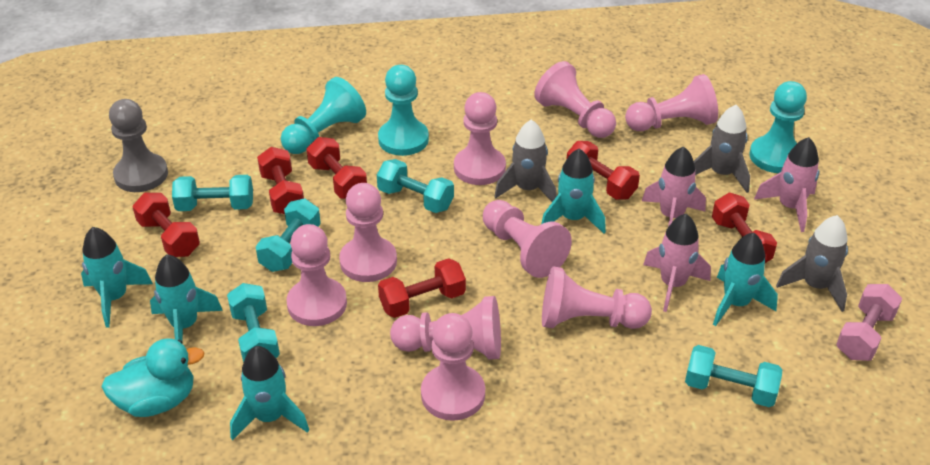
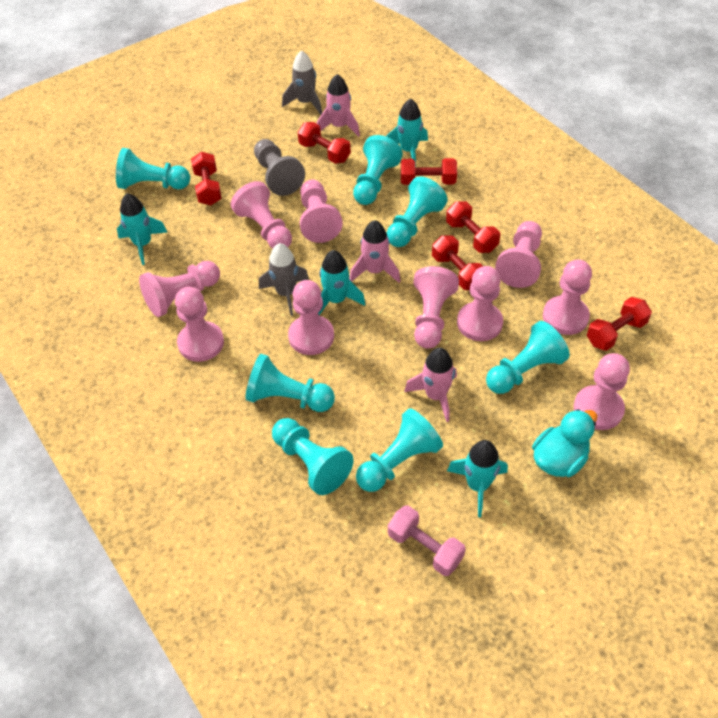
grey rocket: 3 -> 2
pink pawn: 9 -> 10
turquoise dumbbell: 5 -> 0
turquoise pawn: 3 -> 7
turquoise rocket: 5 -> 4

